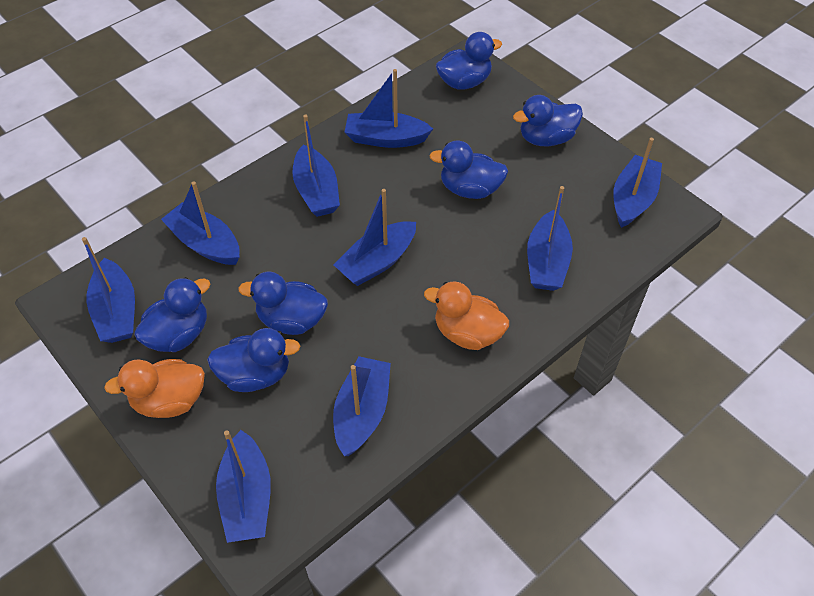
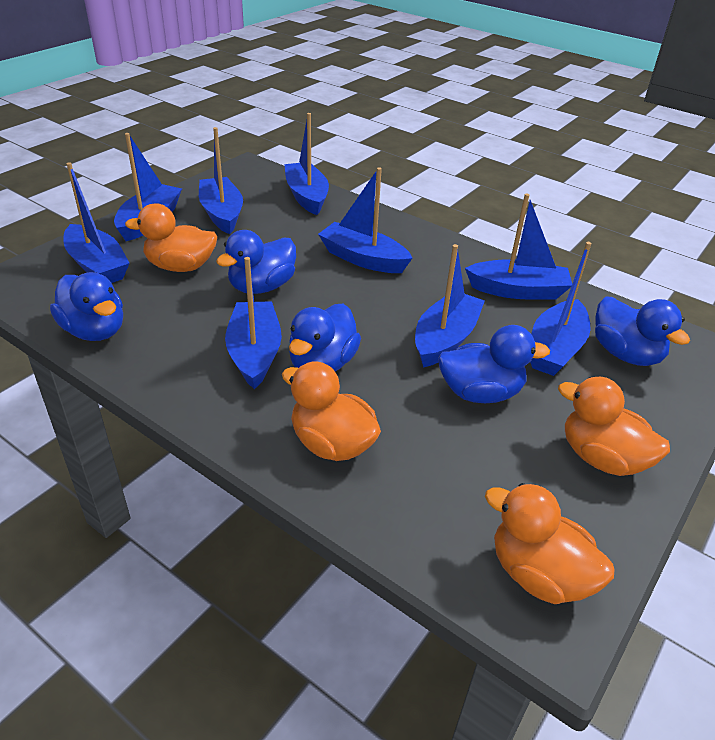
blue duck: 6 -> 5
orange duck: 2 -> 4

